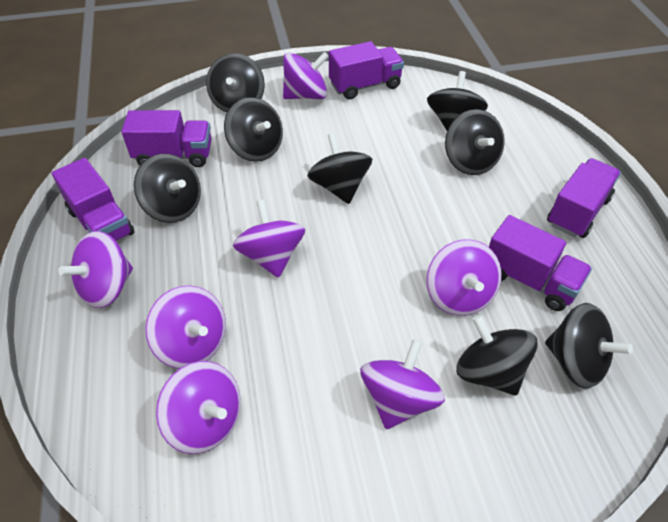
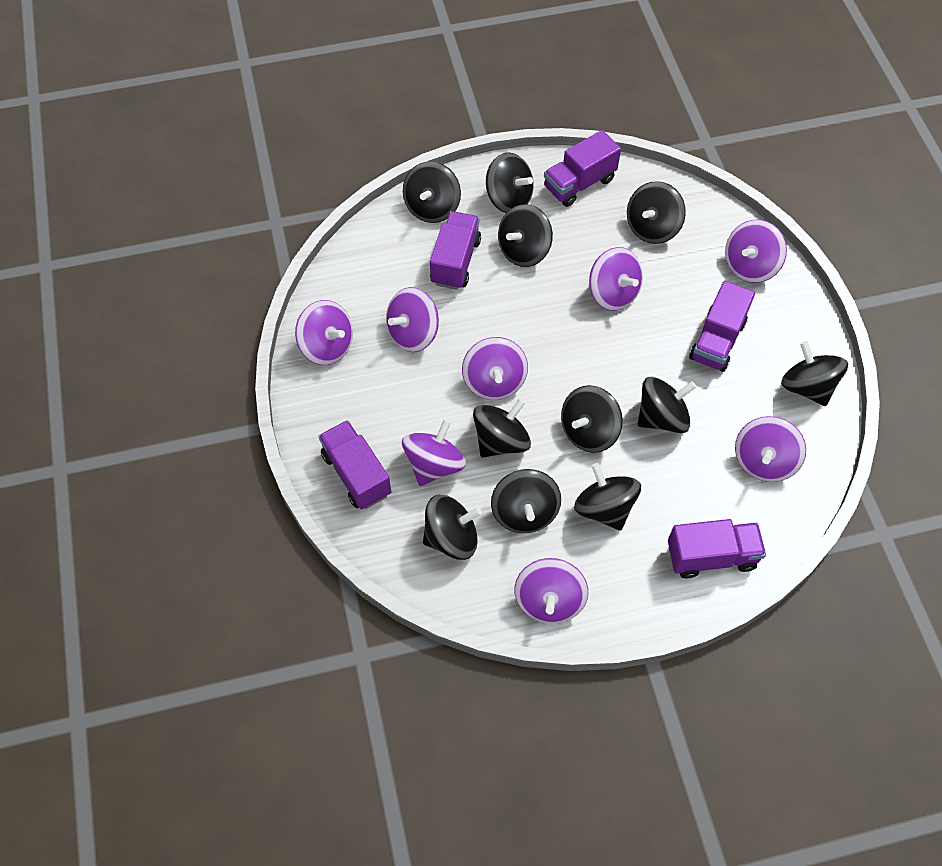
black spinning top: 8 -> 11
purple spinning top: 7 -> 8

